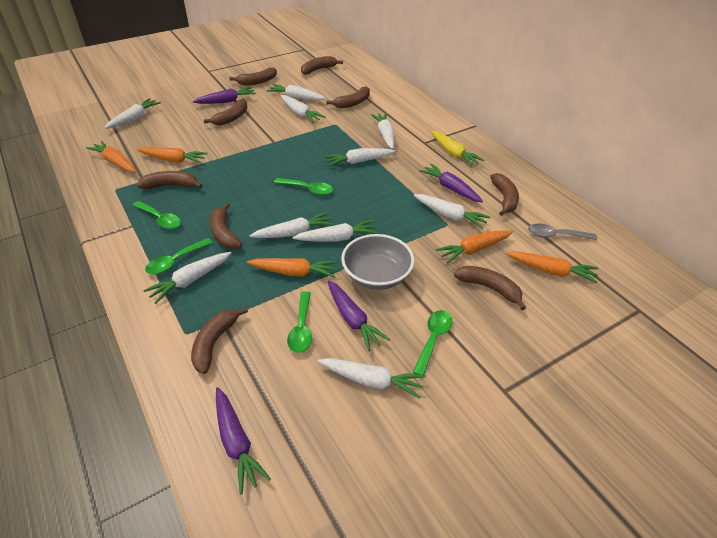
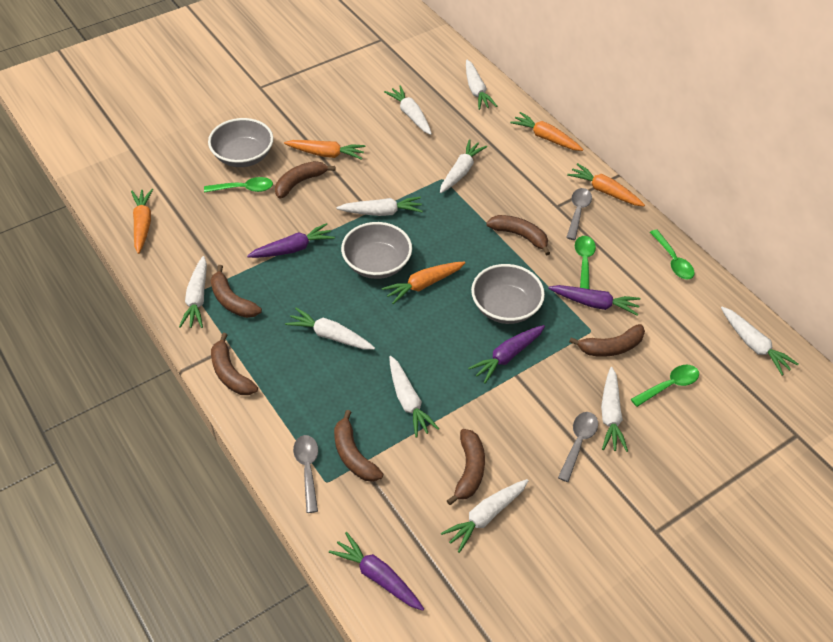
brown banana: 9 -> 7
green spoon: 5 -> 4
grey bowl: 1 -> 3
grey spoon: 1 -> 3
yellow carrot: 1 -> 0

